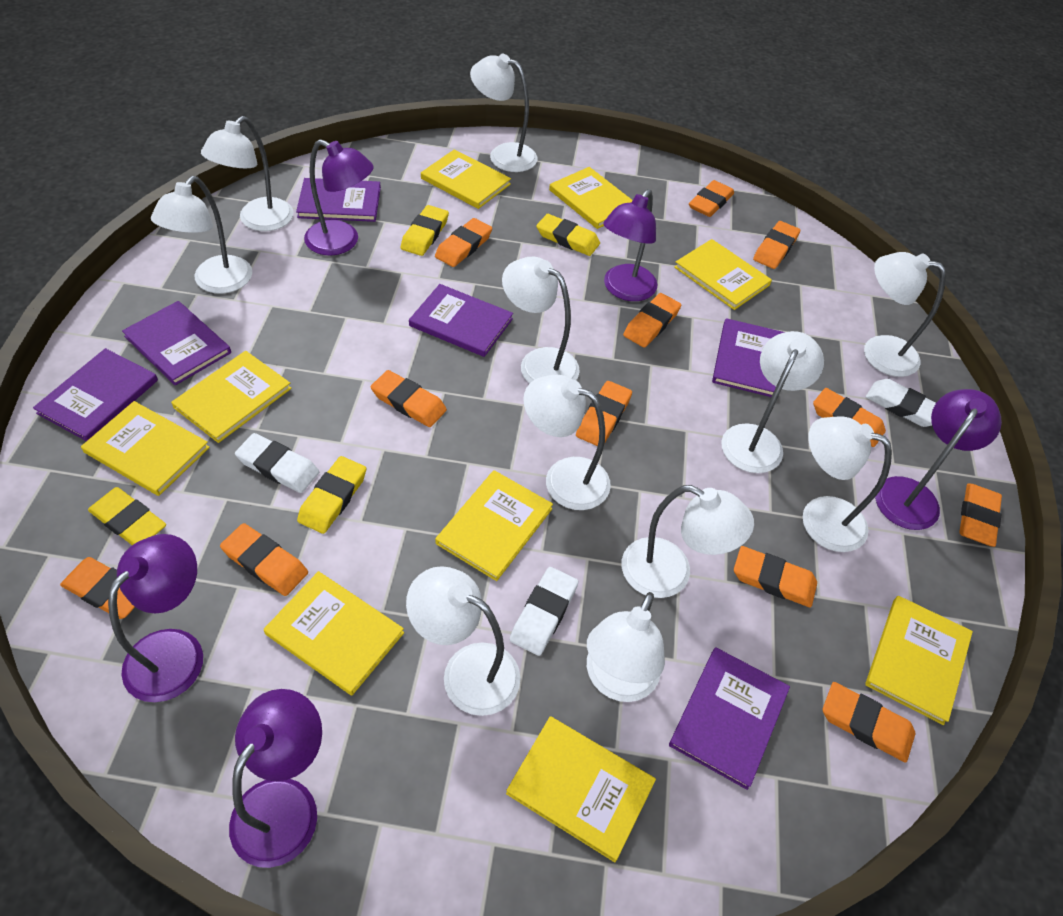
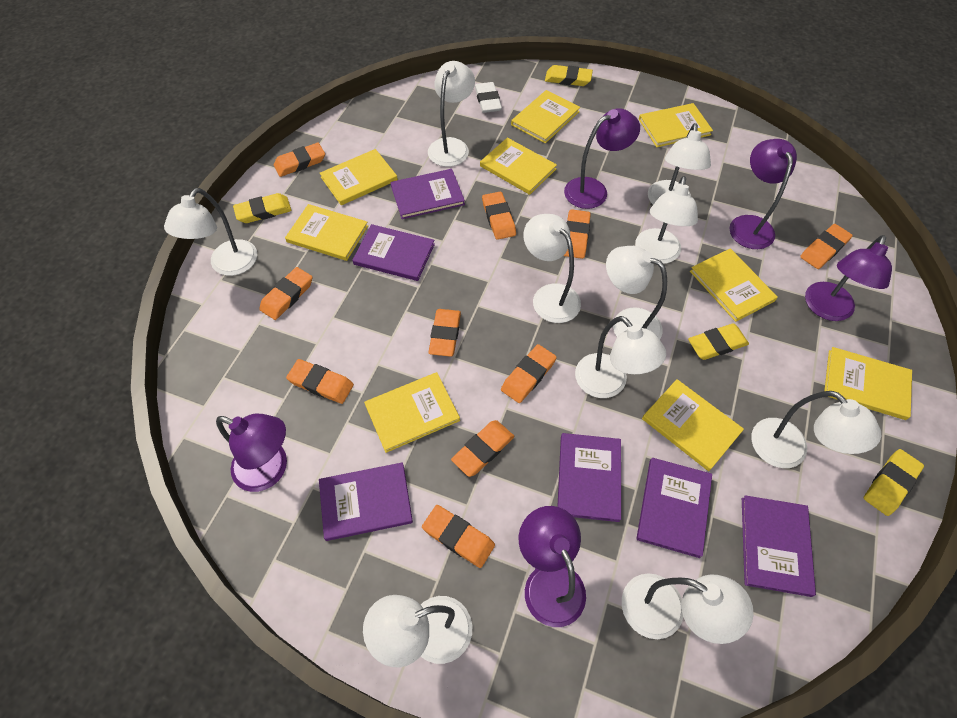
orange eraser: 12 -> 10
white eraser: 3 -> 1
white lamp: 11 -> 10

